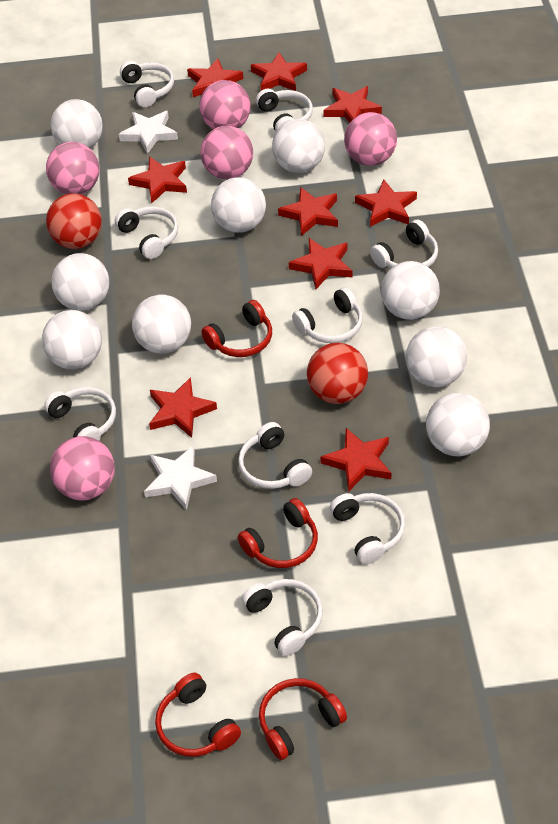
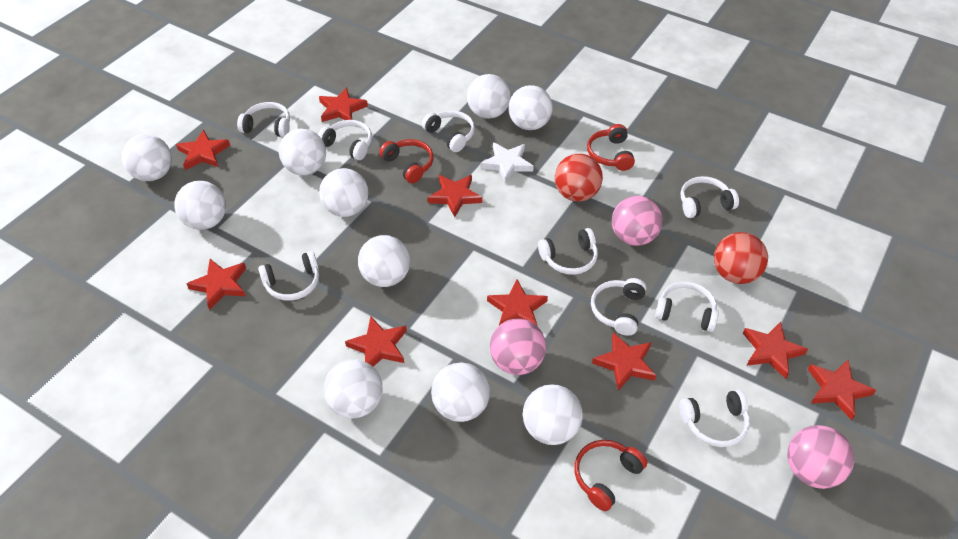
pink ball: 5 -> 3
red headphones: 4 -> 3
white ball: 9 -> 10
white star: 2 -> 1

